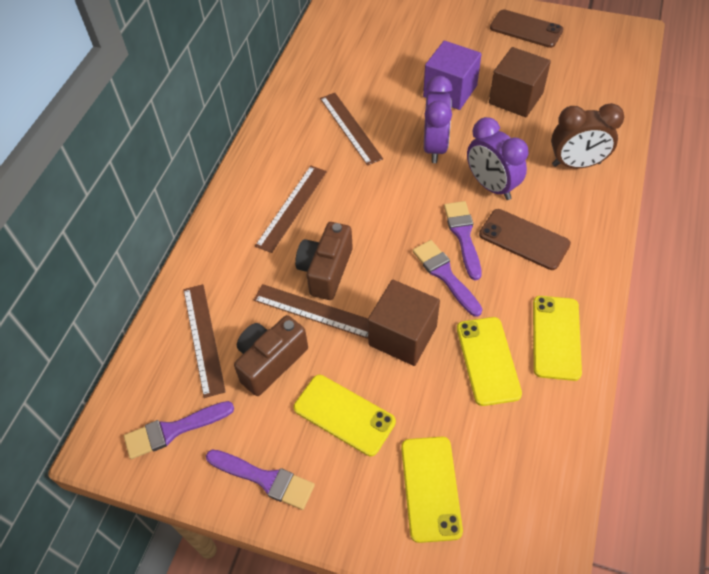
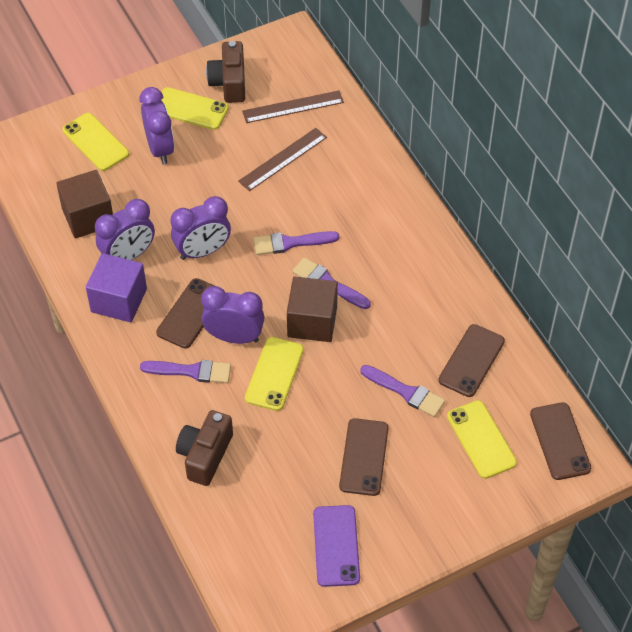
brown clock: 1 -> 0
brown phone: 2 -> 4
brown ruler: 4 -> 2
purple clock: 2 -> 4
purple phone: 0 -> 1

